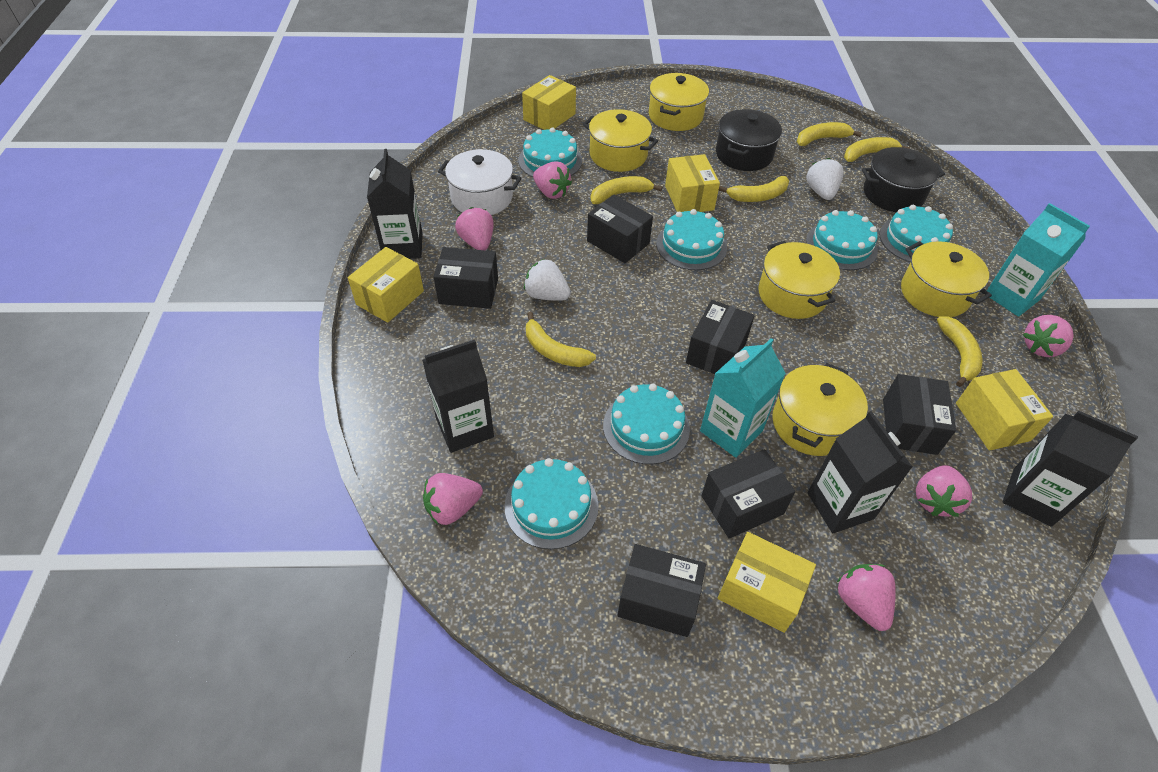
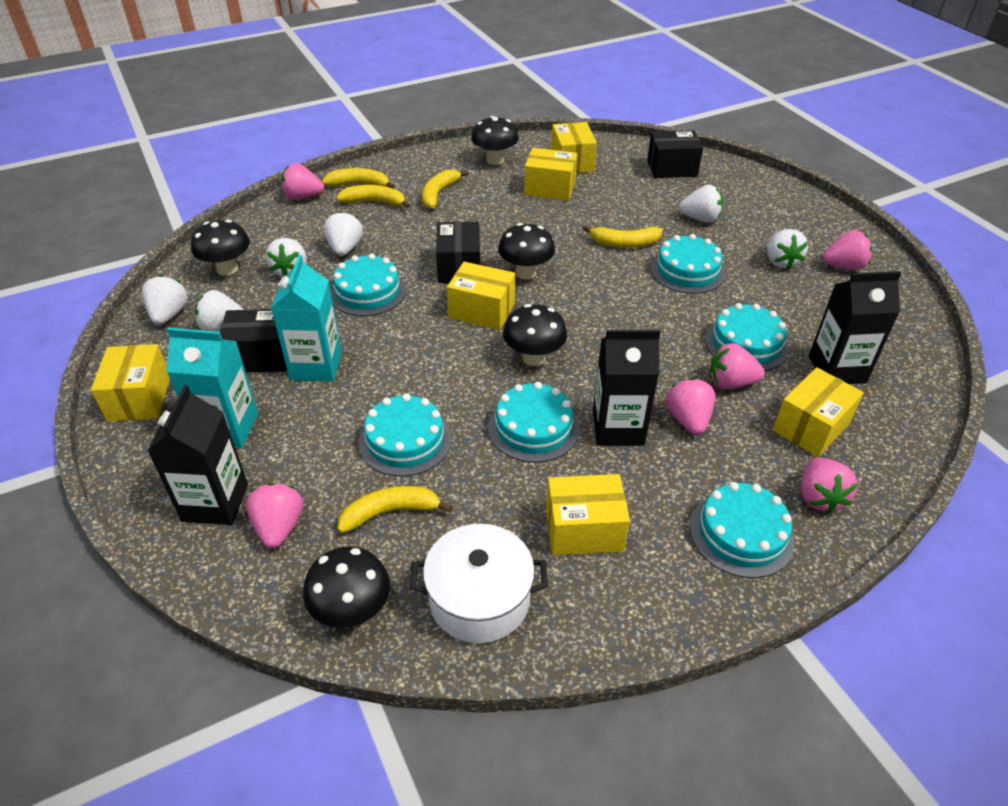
black box: 6 -> 3
black carton: 4 -> 3
black mushroom: 0 -> 5
black pot: 2 -> 0
white strawberry: 2 -> 6
yellow banana: 6 -> 5
yellow box: 5 -> 6
yellow pot: 5 -> 0

